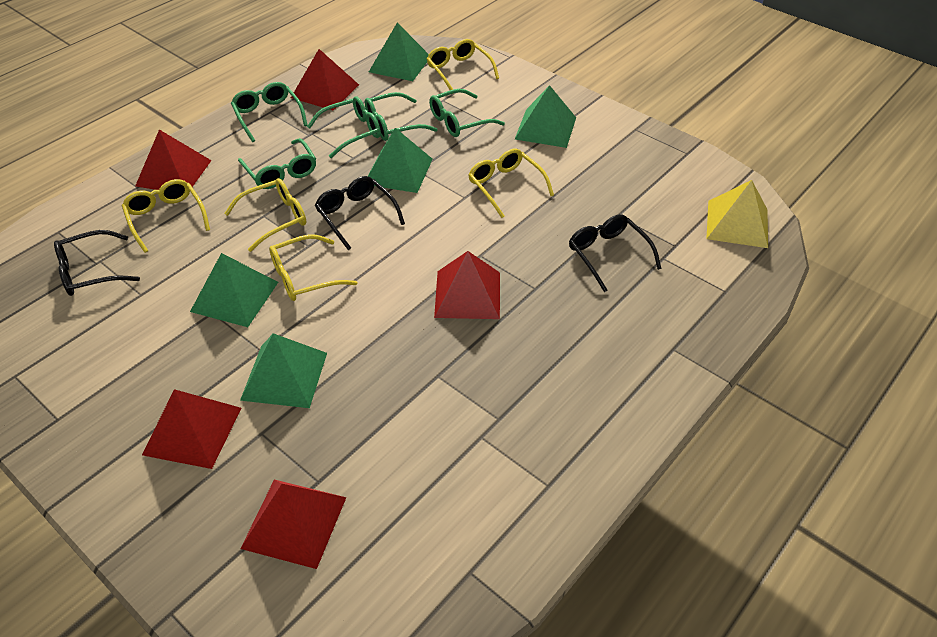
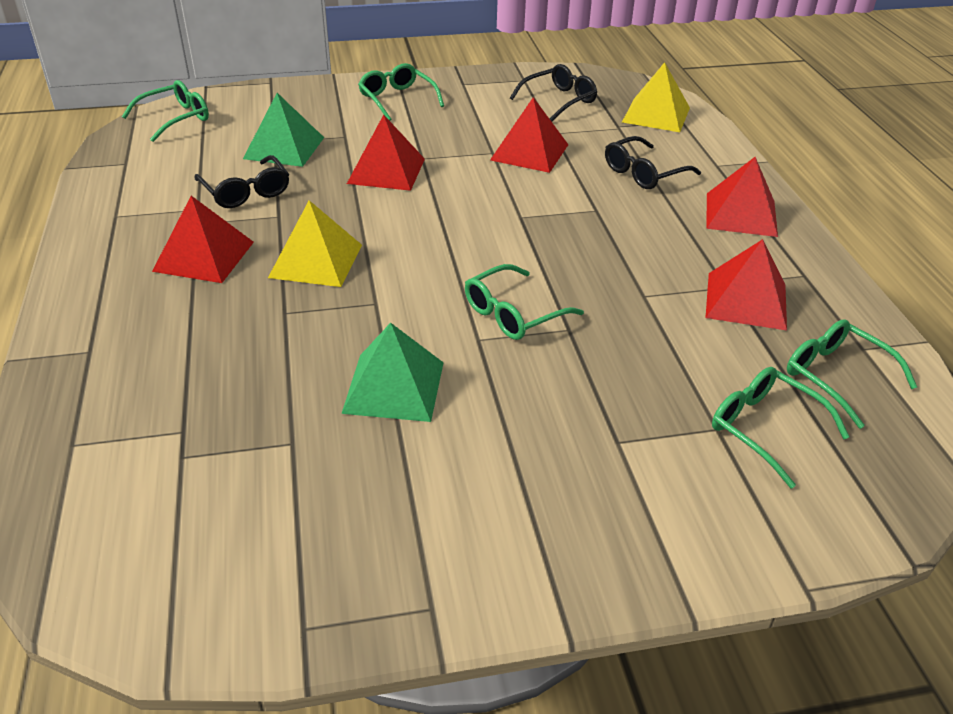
green pyramid: 5 -> 2
yellow glasses: 5 -> 0
yellow pyramid: 1 -> 2

